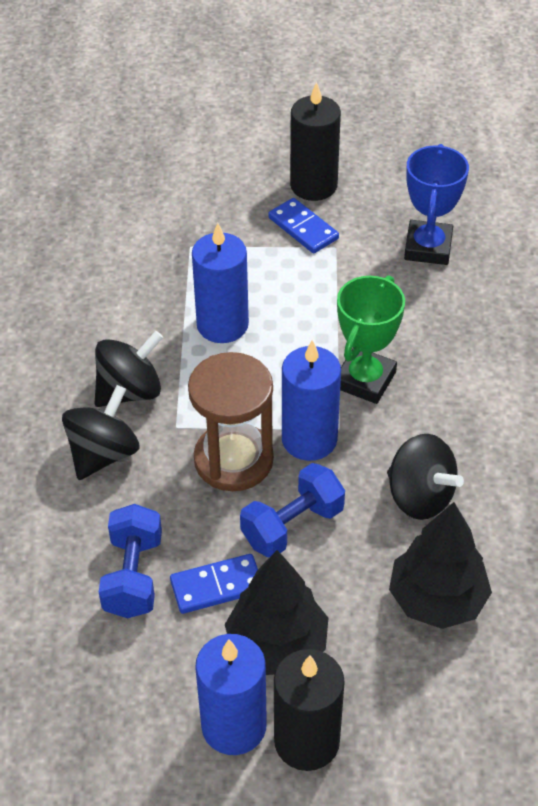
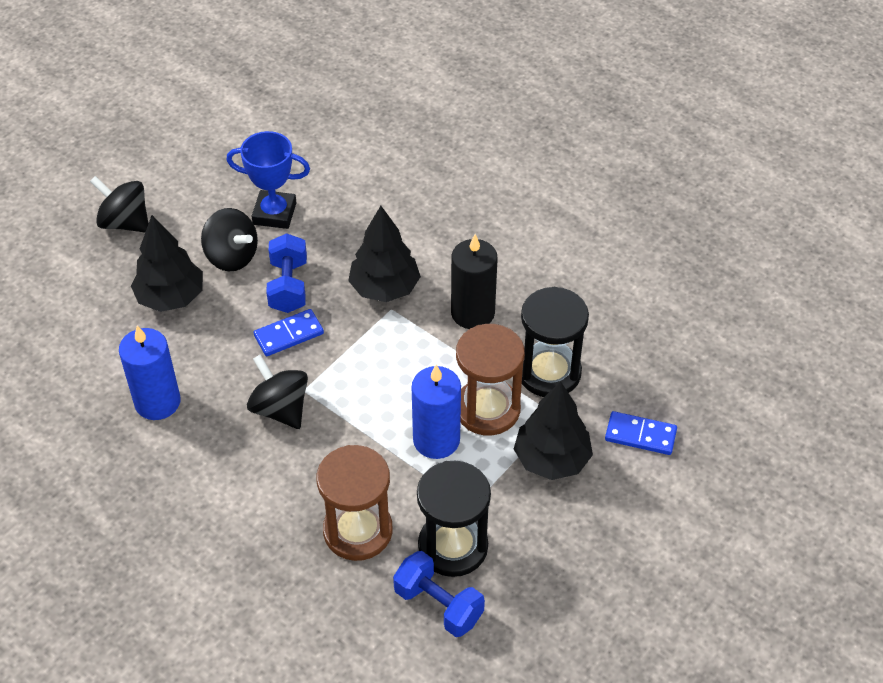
black candle: 2 -> 1
black hourglass: 0 -> 2
black tree: 2 -> 3
blue candle: 3 -> 2
brown hourglass: 1 -> 2
green trophy: 1 -> 0

